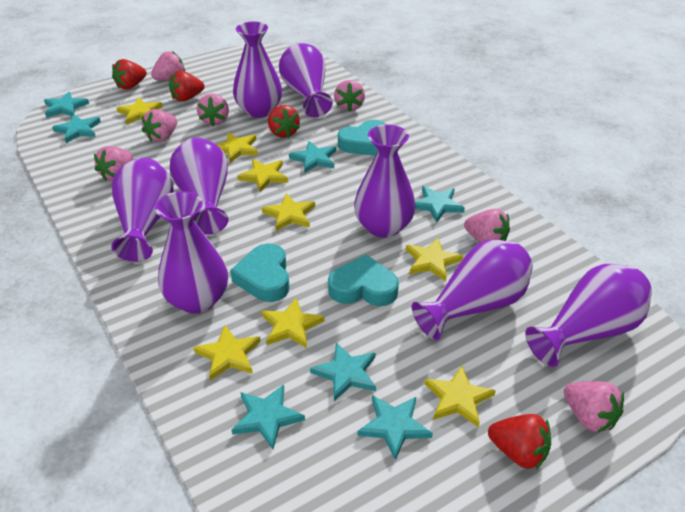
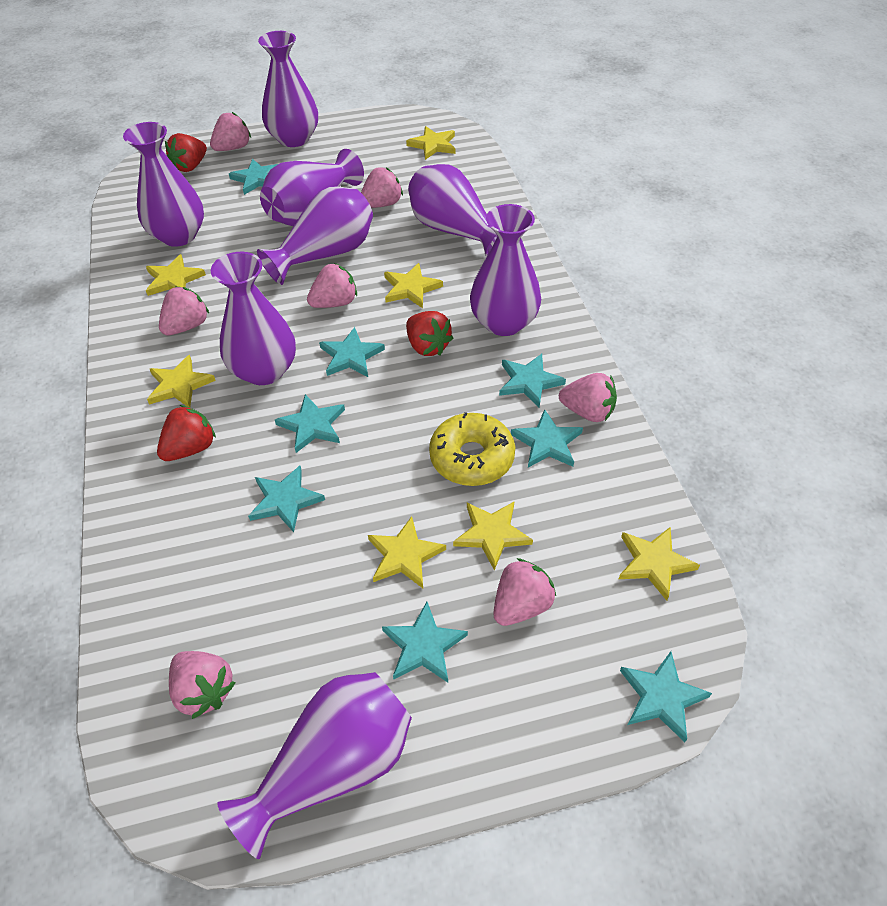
red strawberry: 4 -> 3
turquoise heart: 3 -> 0
turquoise star: 7 -> 8
yellow donut: 0 -> 1
yellow star: 8 -> 7

